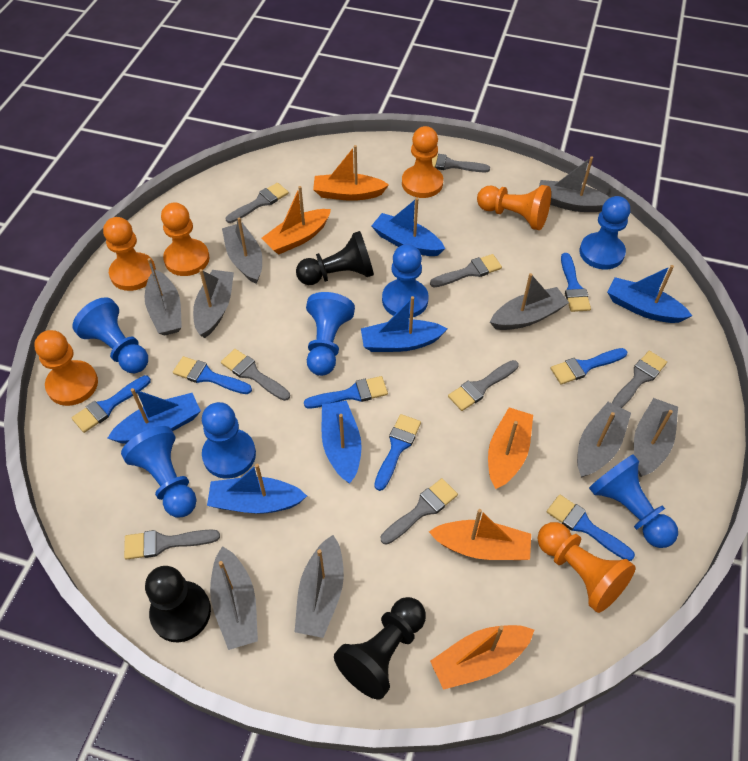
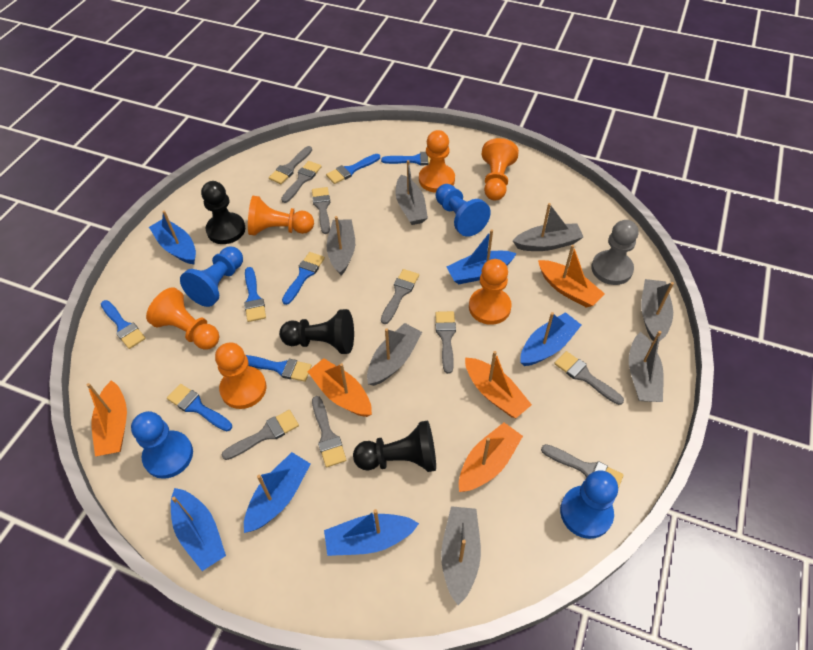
blue pawn: 7 -> 4
grey boat: 9 -> 7
grey brush: 8 -> 9
grey pawn: 0 -> 1

